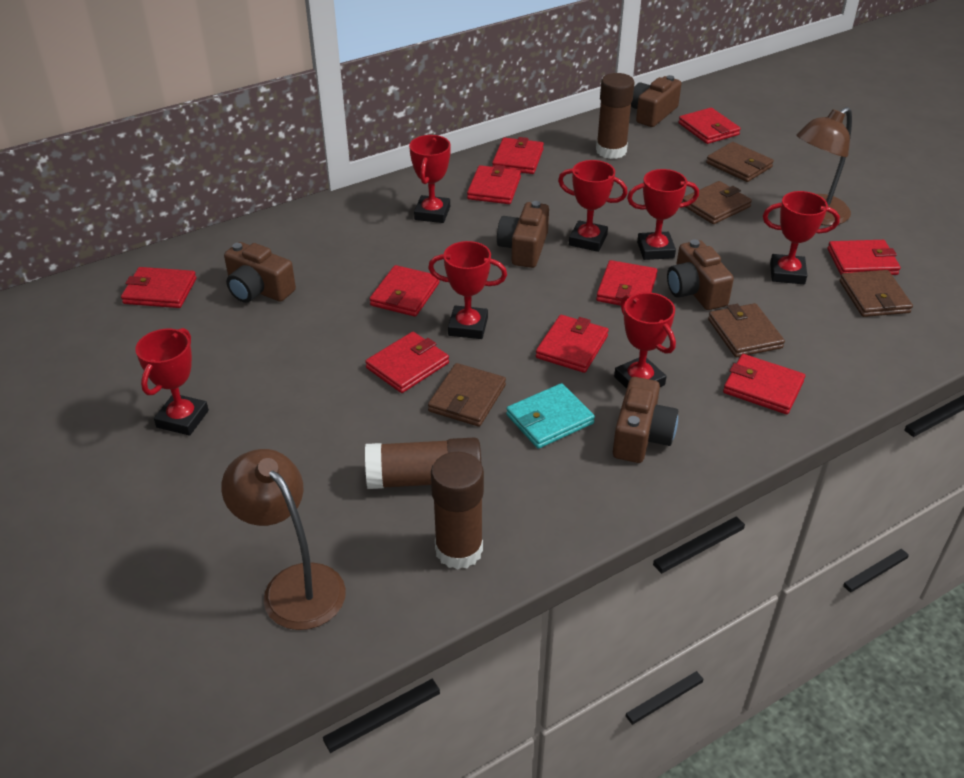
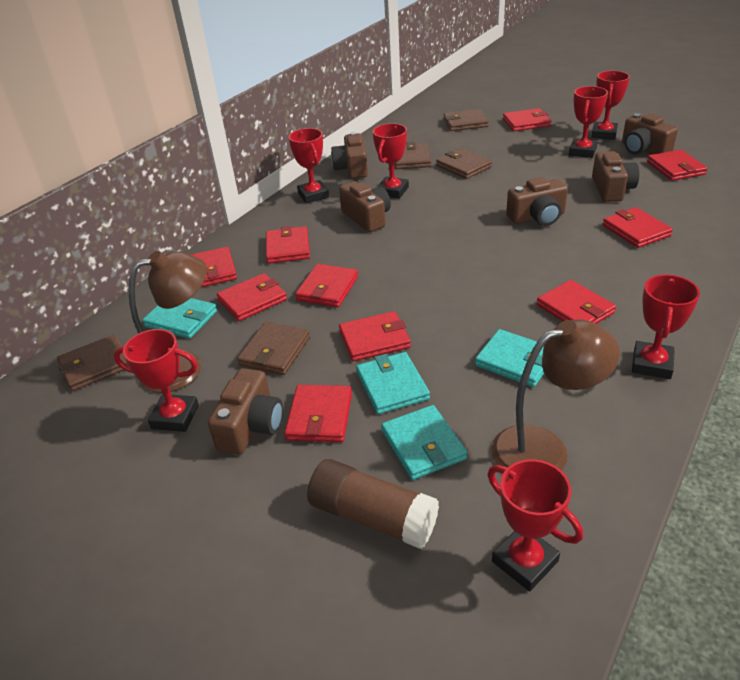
brown camera: 5 -> 6
brown glue stick: 3 -> 1
turquoise wallet: 1 -> 4

